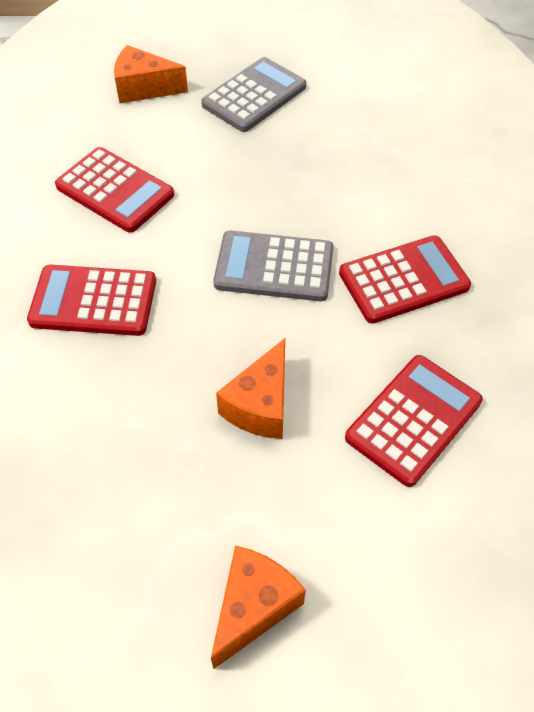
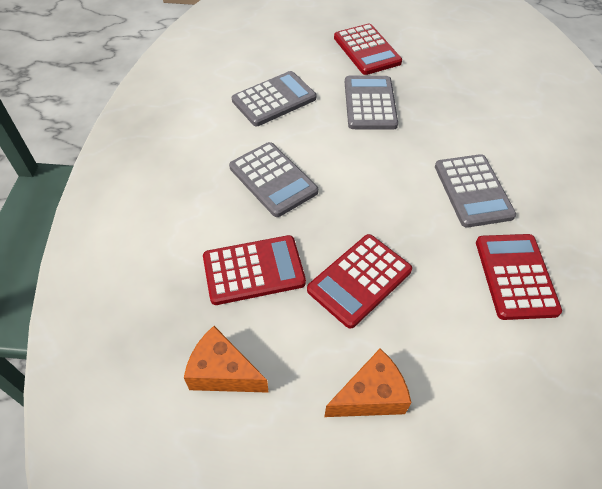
grey calculator: 2 -> 4
orange cheese: 3 -> 2

